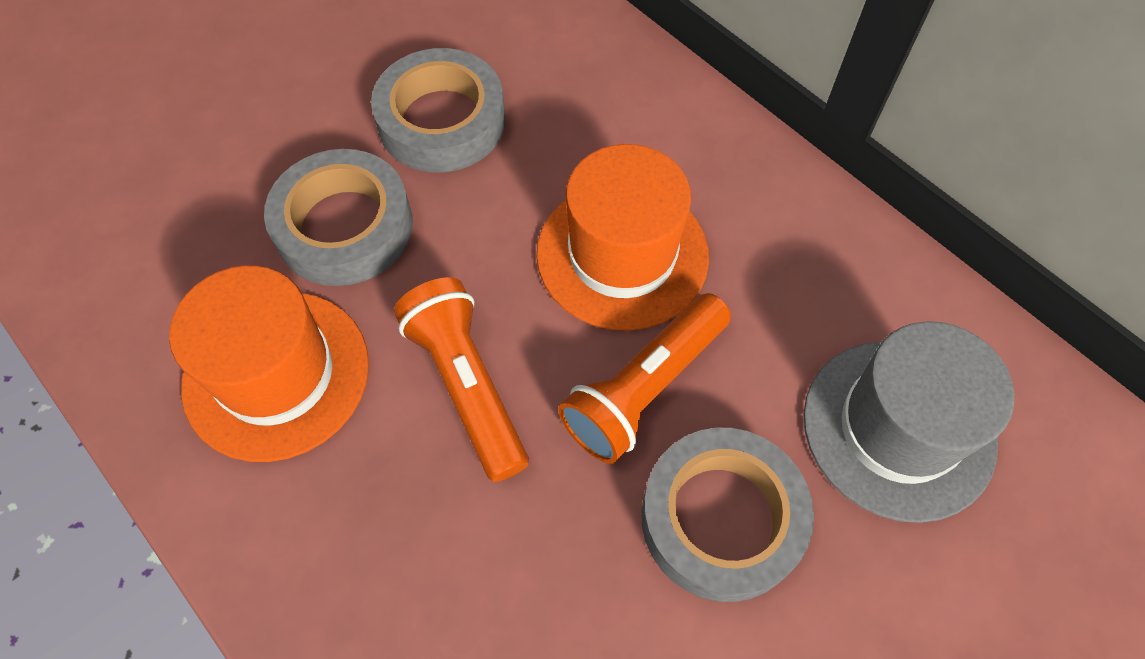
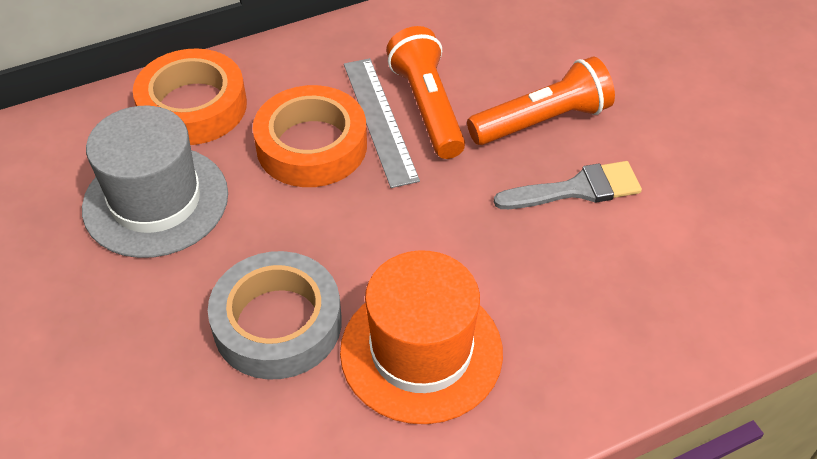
grey brush: 0 -> 1
grey ruler: 0 -> 1
grey tape: 3 -> 1
orange hat: 2 -> 1
orange tape: 0 -> 2

